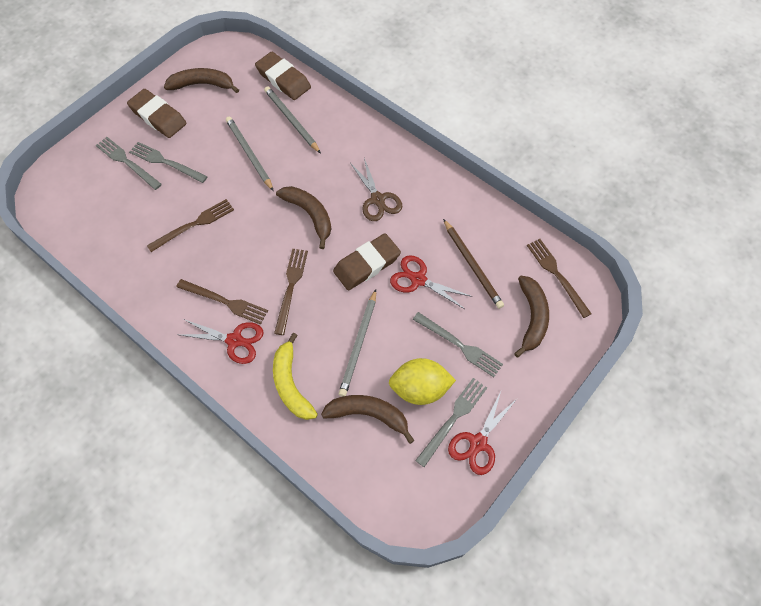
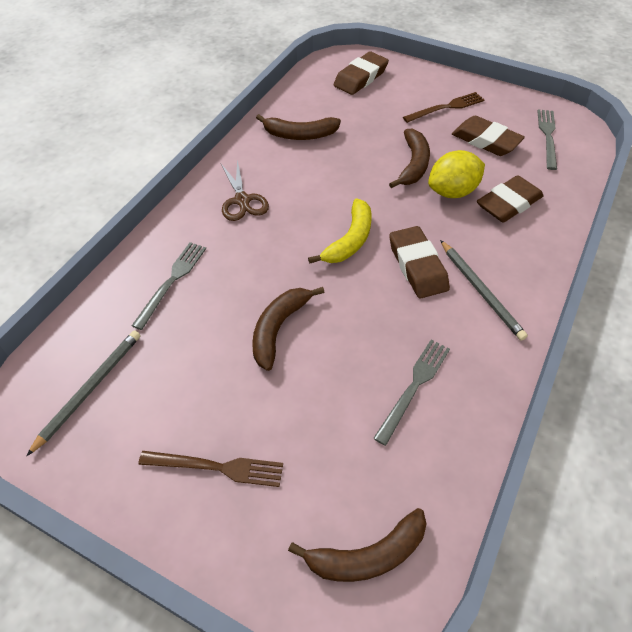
brown eraser: 3 -> 4
brown fork: 4 -> 2
brown pencil: 1 -> 0
grey fork: 4 -> 3
grey pencil: 3 -> 2
red scissors: 3 -> 0

